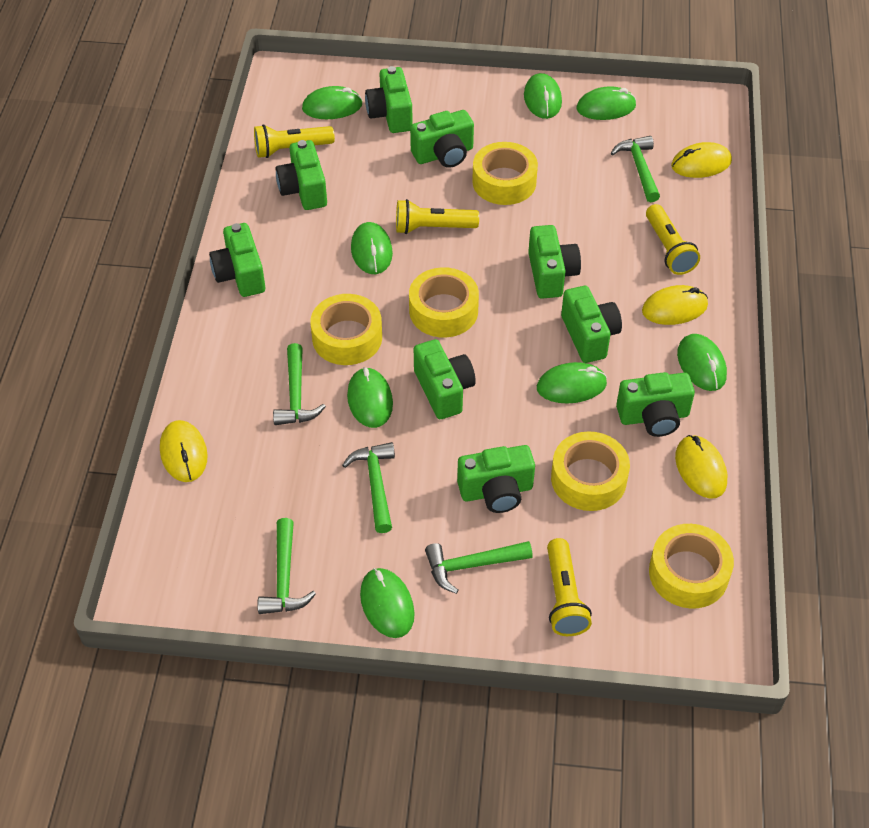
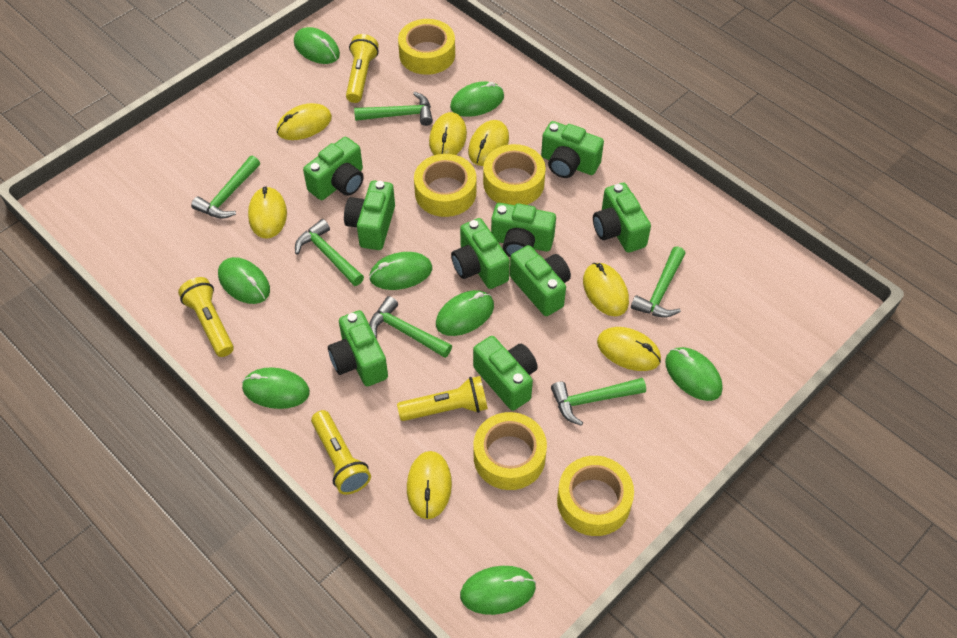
green hammer: 5 -> 6
yellow mouse: 4 -> 7

